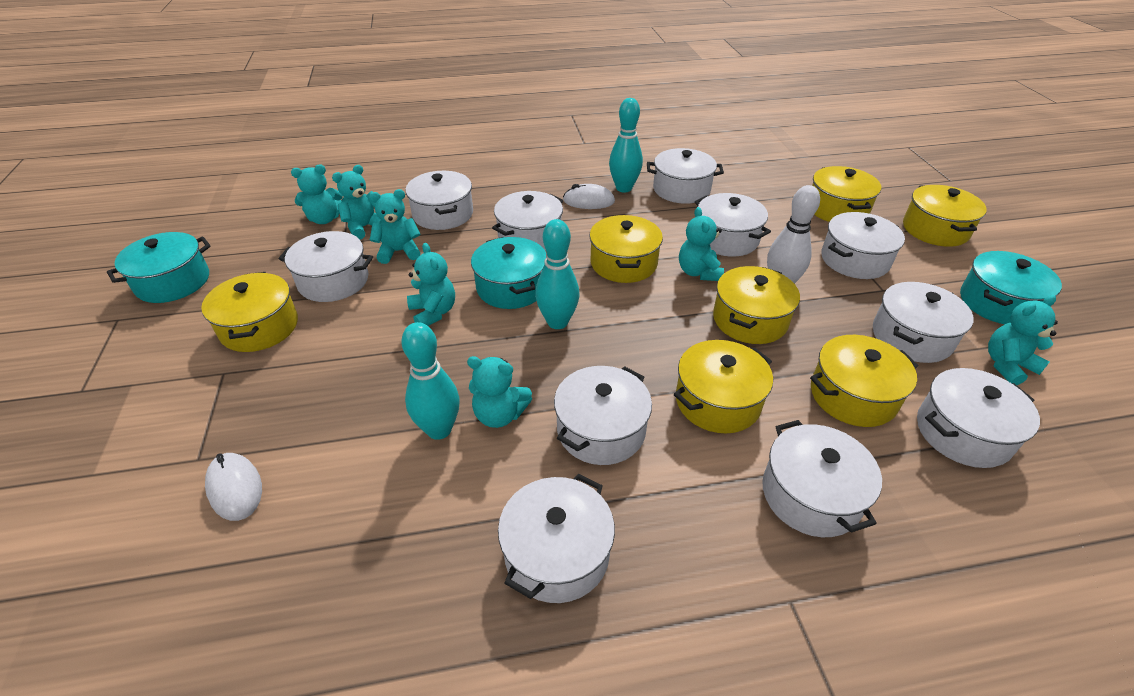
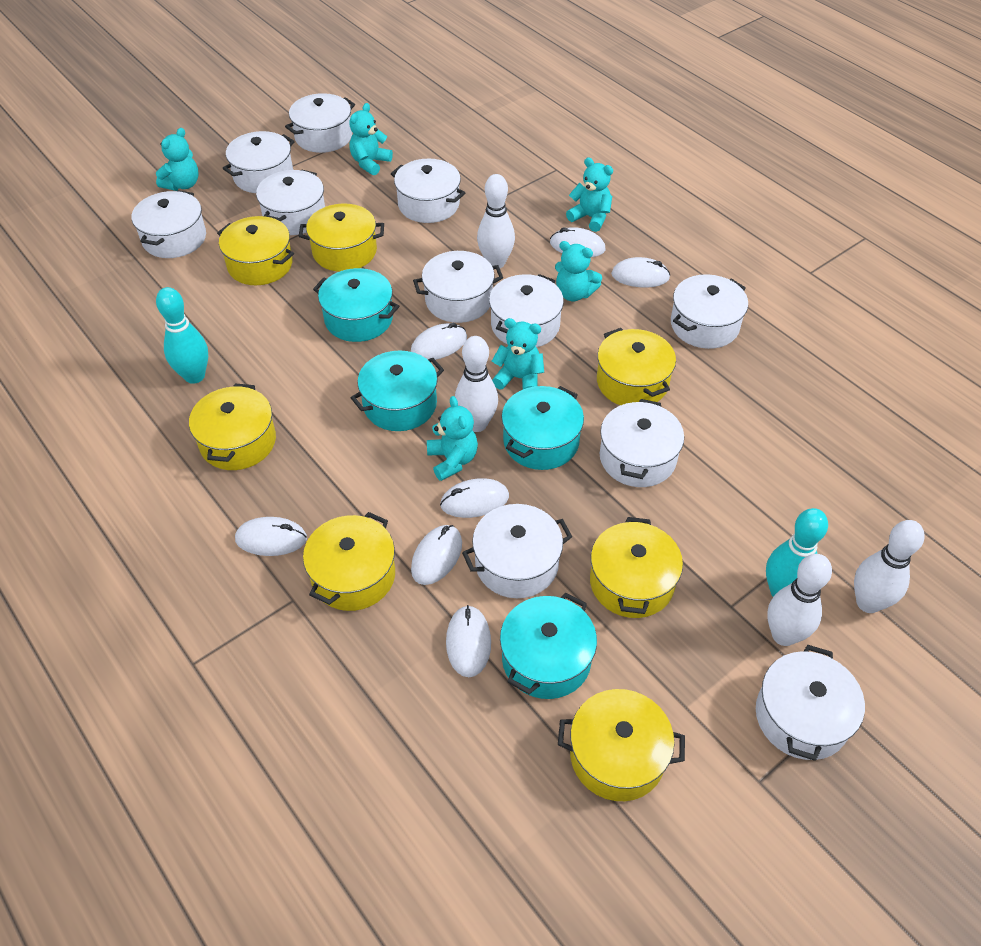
turquoise bowling pin: 3 -> 2
turquoise pot: 3 -> 4
turquoise teddy bear: 7 -> 6
white bowling pin: 1 -> 4
white mouse: 2 -> 7

